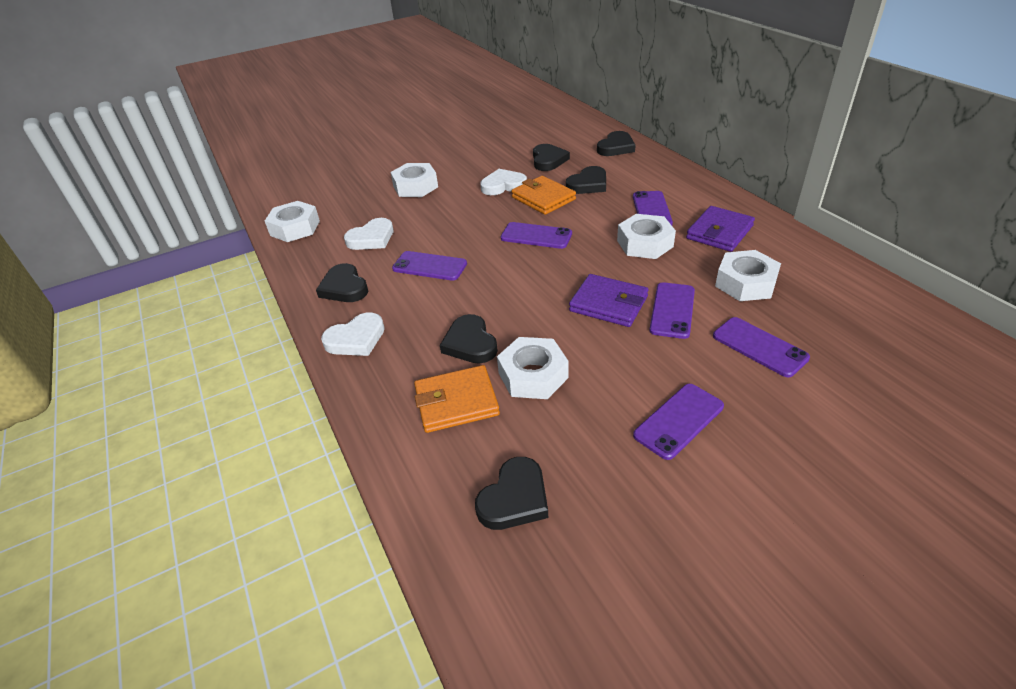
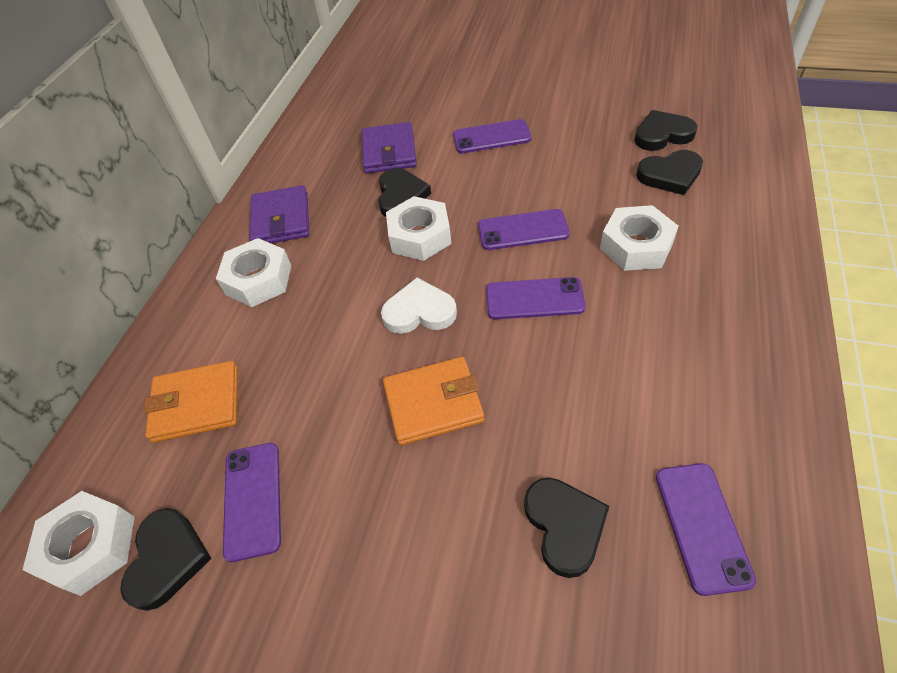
black heart: 6 -> 5
purple phone: 6 -> 5
white heart: 3 -> 1
white nut: 5 -> 4

